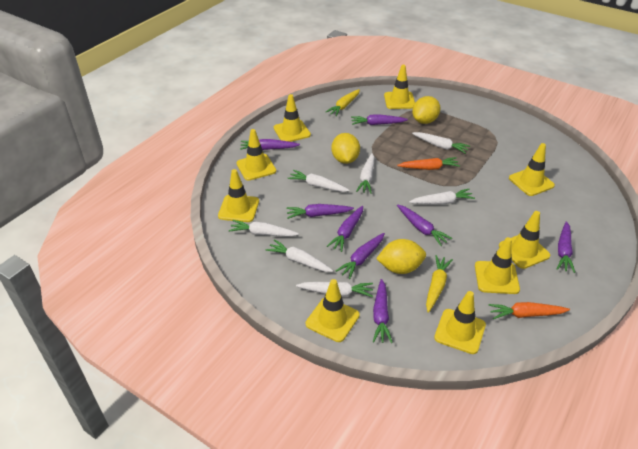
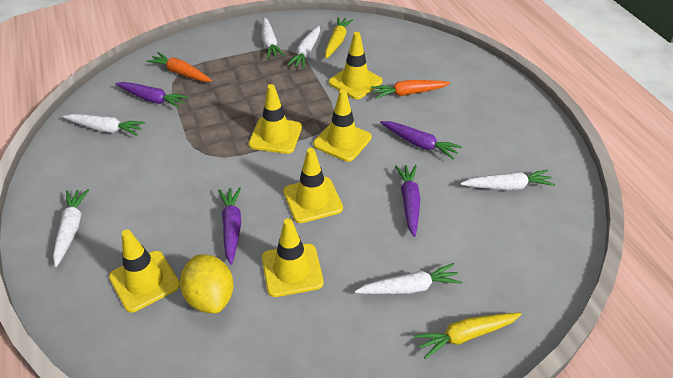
purple carrot: 8 -> 4
white carrot: 7 -> 6
yellow lemon: 3 -> 1
yellow traffic cone: 9 -> 6

